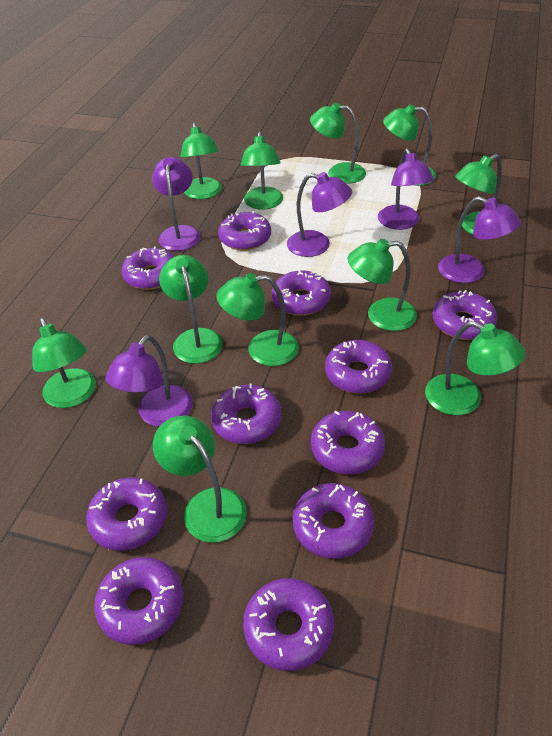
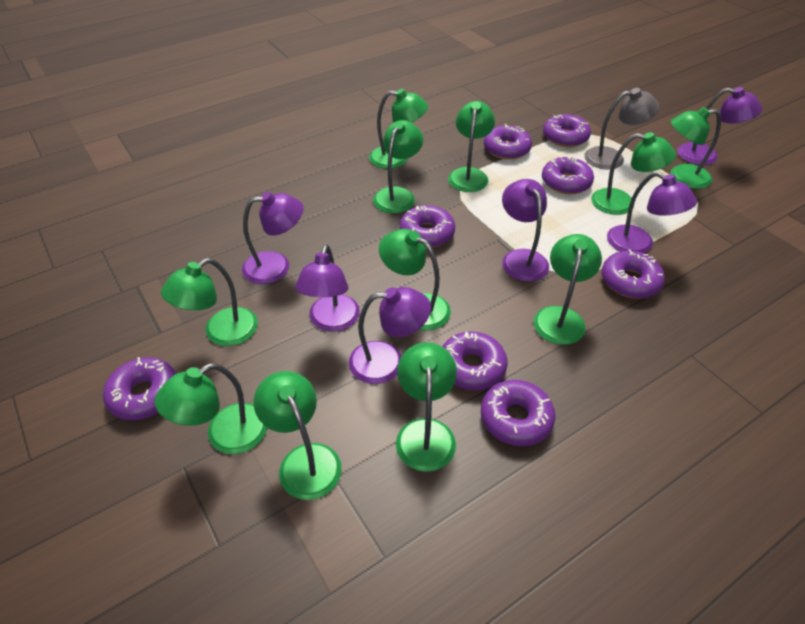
grey lamp: 0 -> 1
purple donut: 11 -> 8
purple lamp: 5 -> 6

